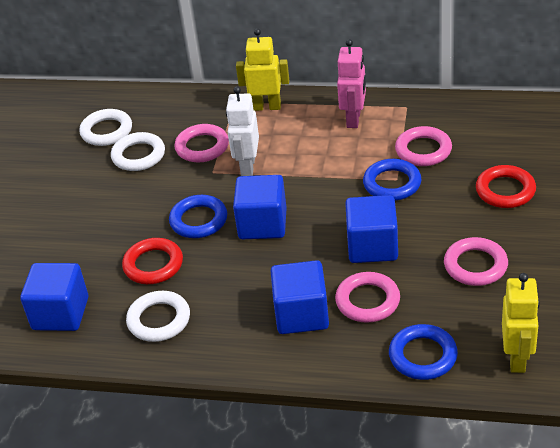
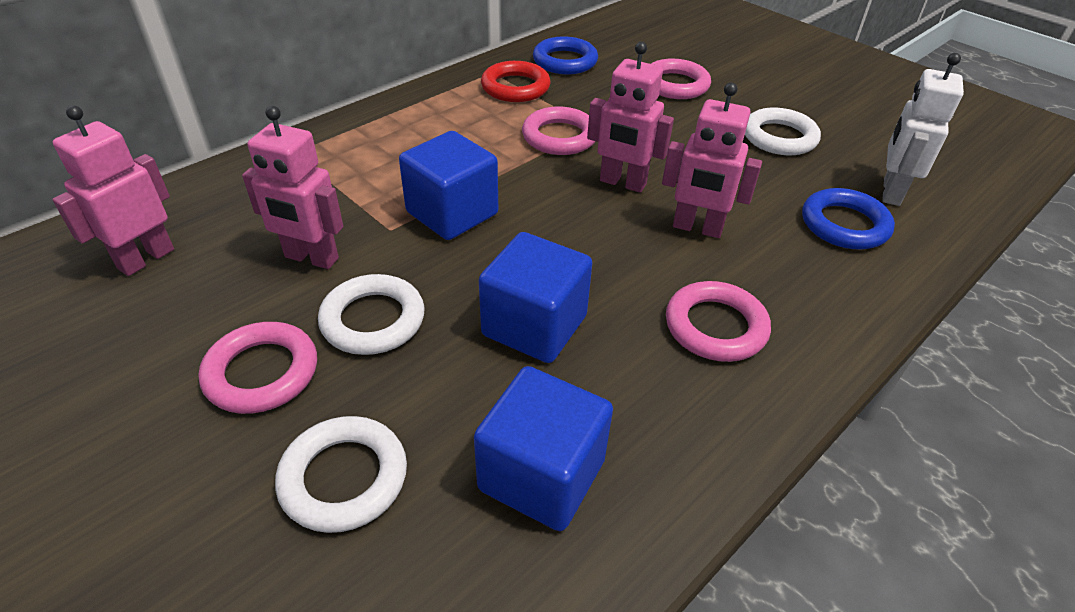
blue cube: 4 -> 3
blue ring: 3 -> 2
pink robot: 1 -> 4
red ring: 2 -> 1
yellow robot: 2 -> 0

